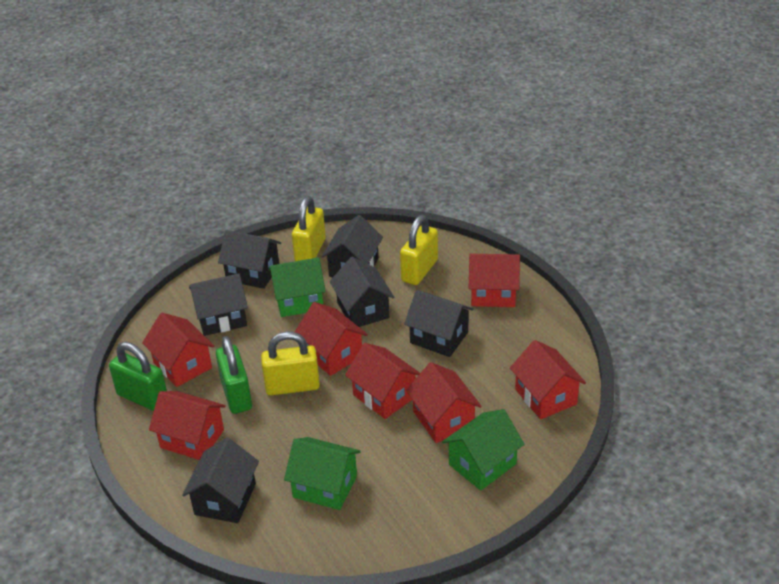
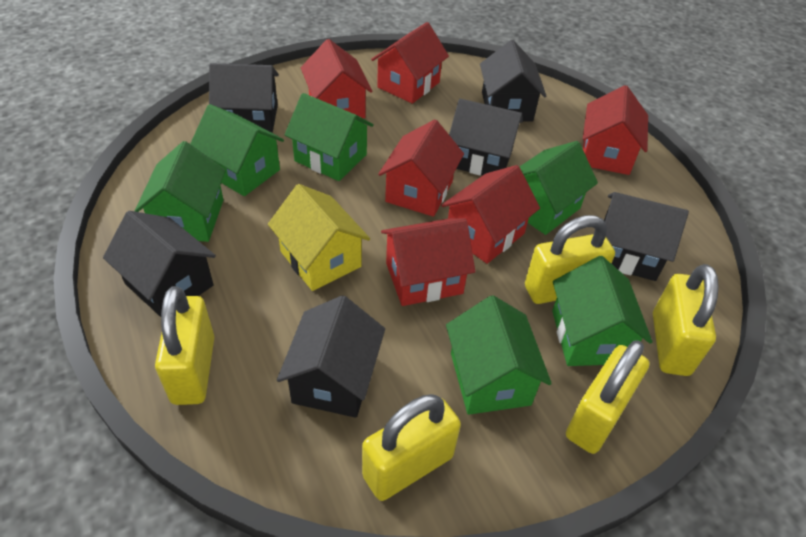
green house: 3 -> 6
green padlock: 2 -> 0
red house: 7 -> 6
yellow house: 0 -> 1
yellow padlock: 3 -> 5

